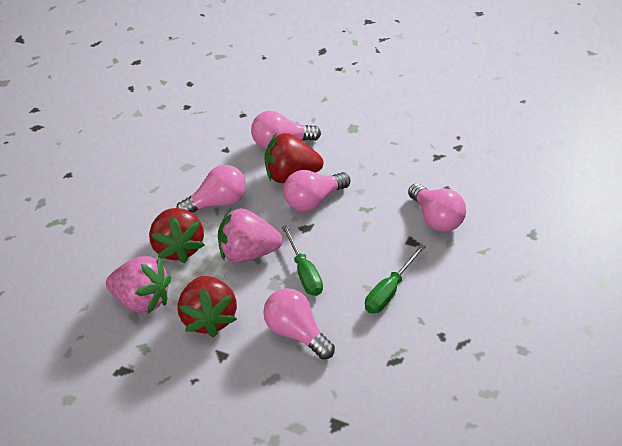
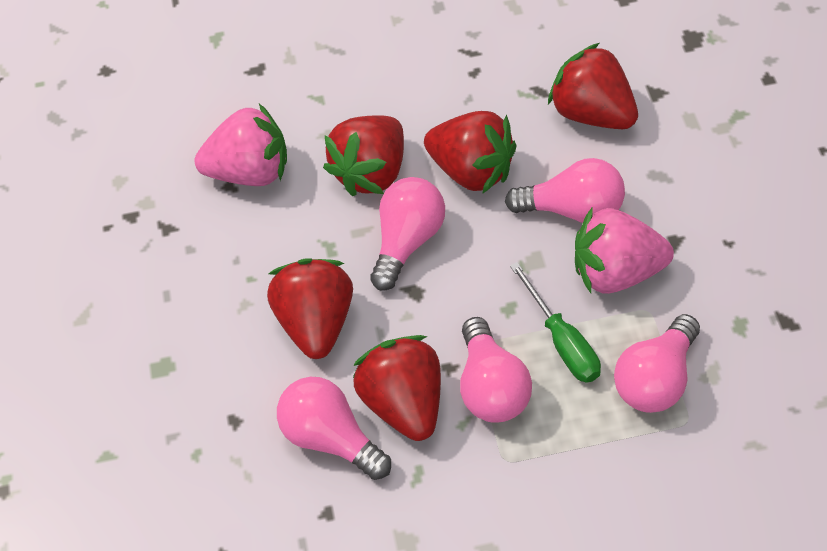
green screwdriver: 2 -> 1
red strawberry: 3 -> 5

